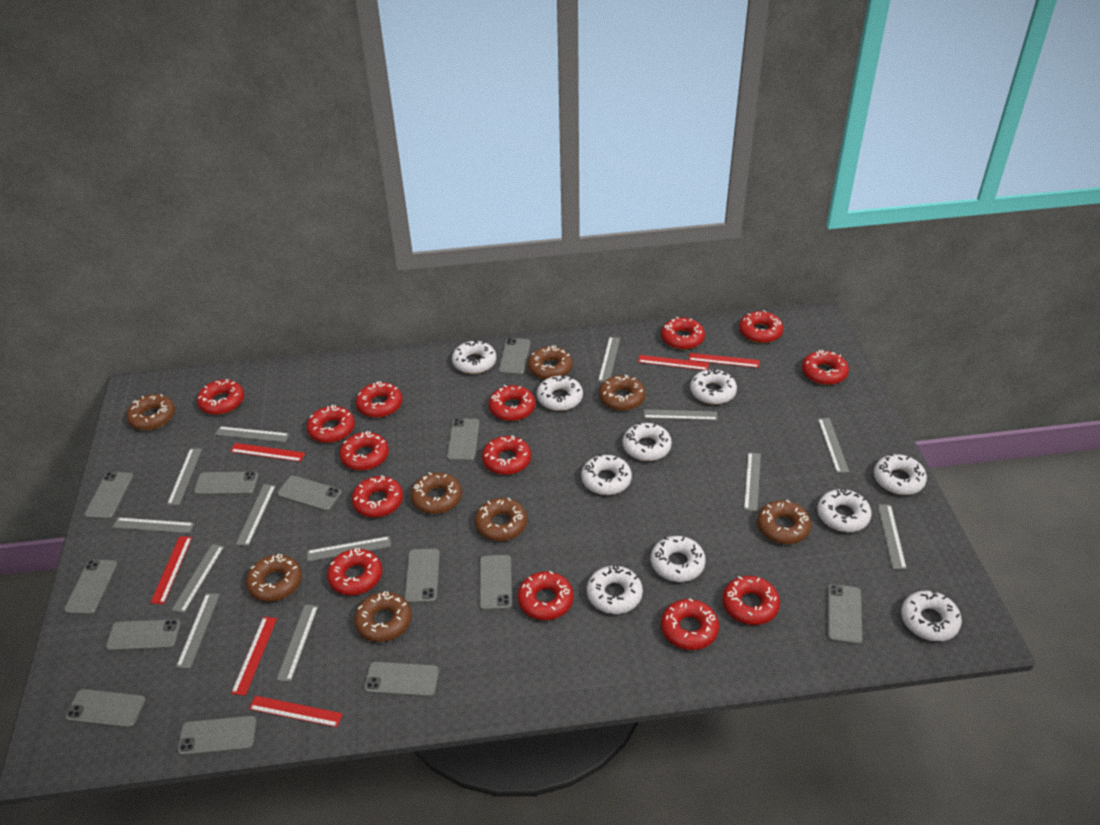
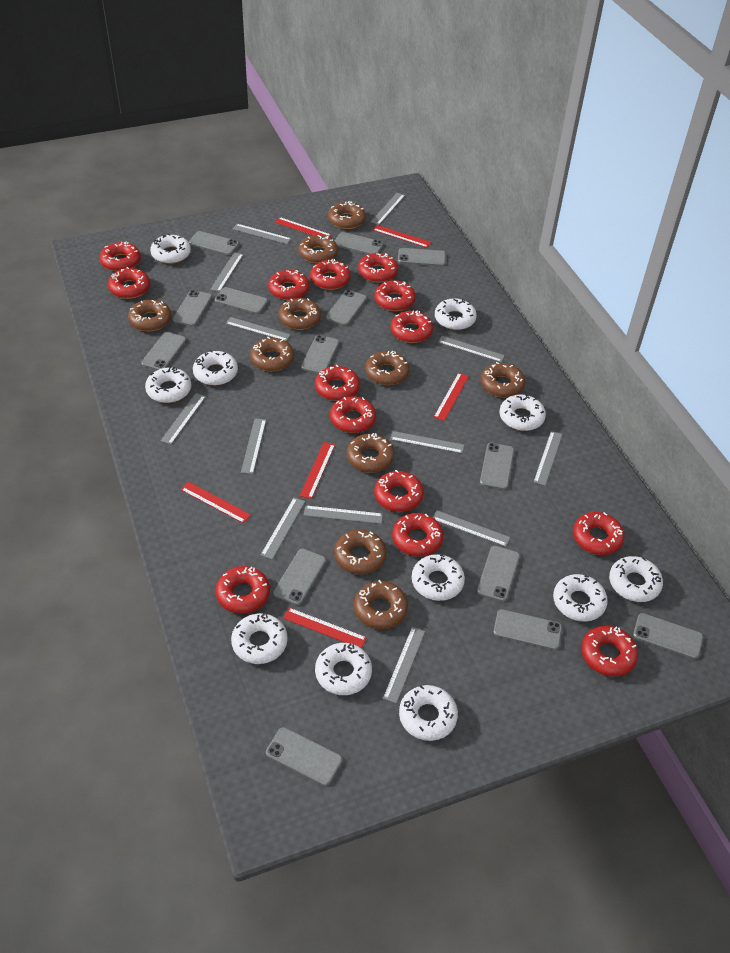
brown donut: 8 -> 10
grey phone: 13 -> 14
white donut: 10 -> 11

